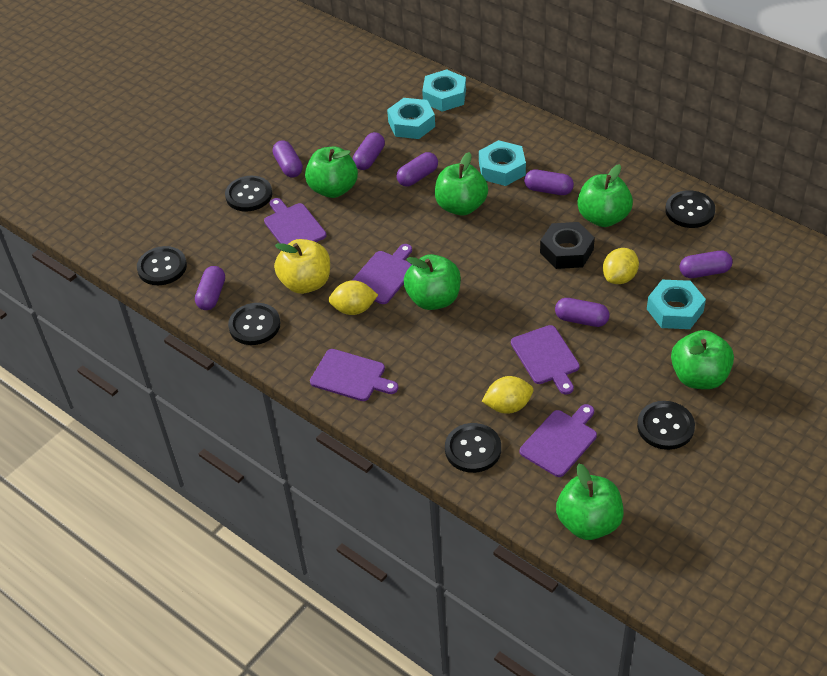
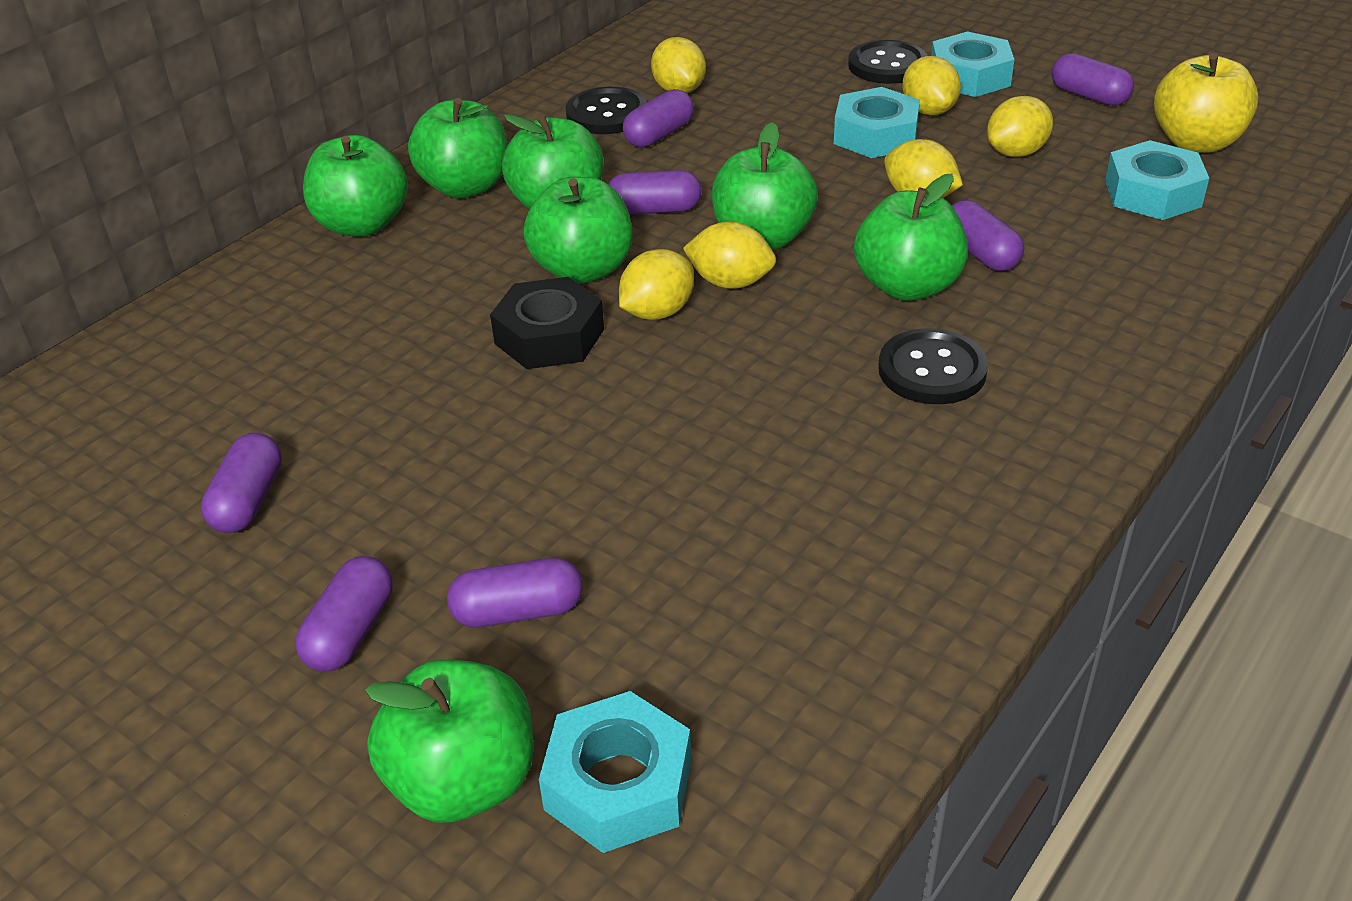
black button: 6 -> 3
green apple: 6 -> 7
purple cutting board: 5 -> 0
yellow lemon: 3 -> 6

